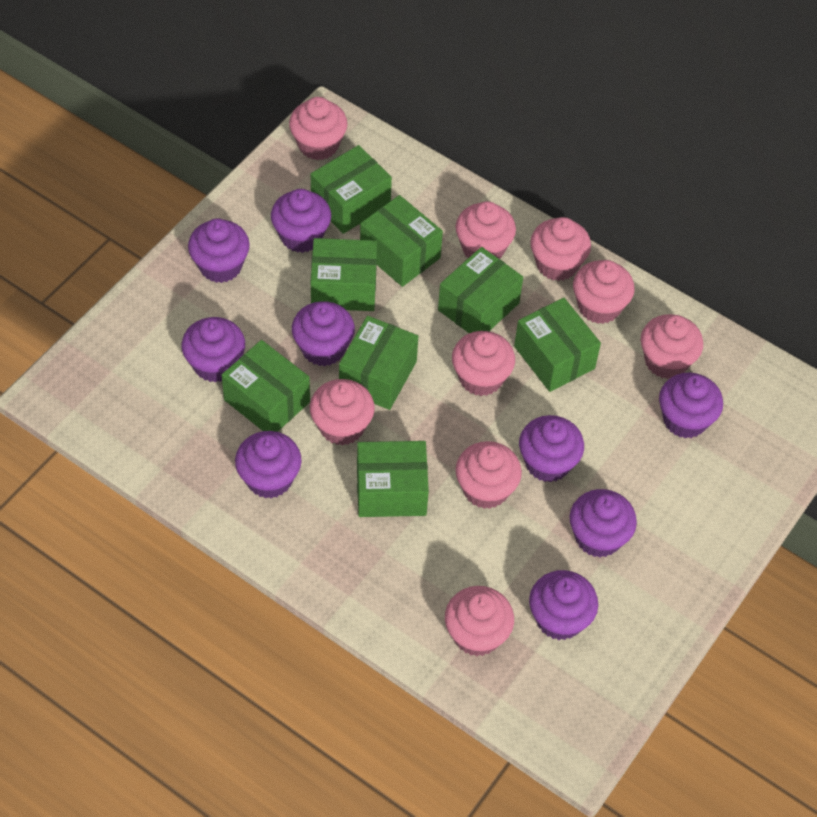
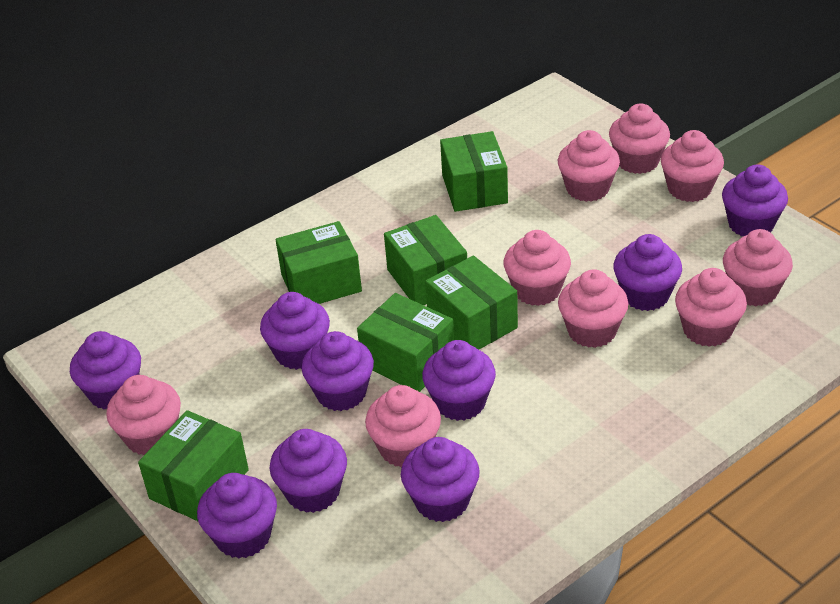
green box: 8 -> 6

